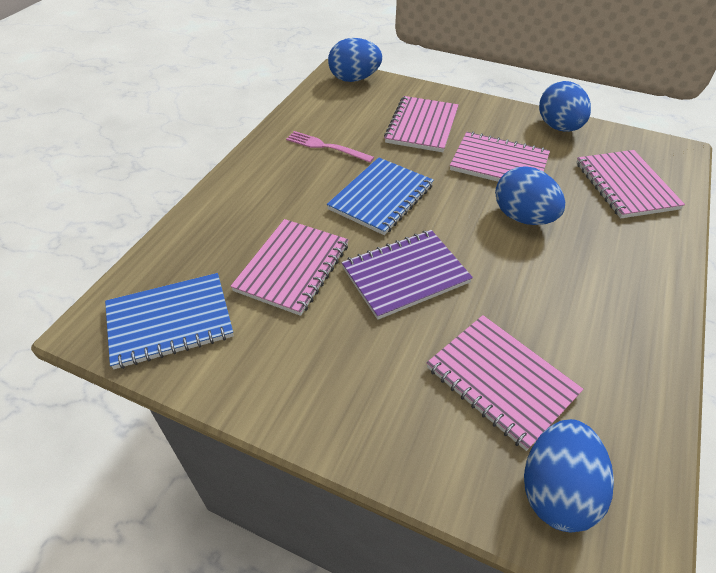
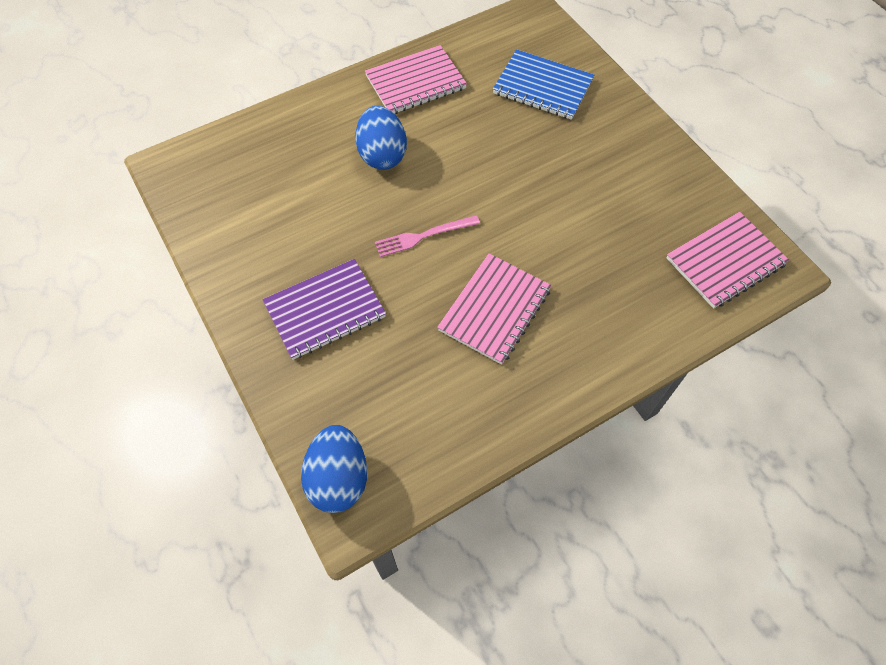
blue egg: 4 -> 2
blue notebook: 2 -> 1
pink notebook: 5 -> 3

